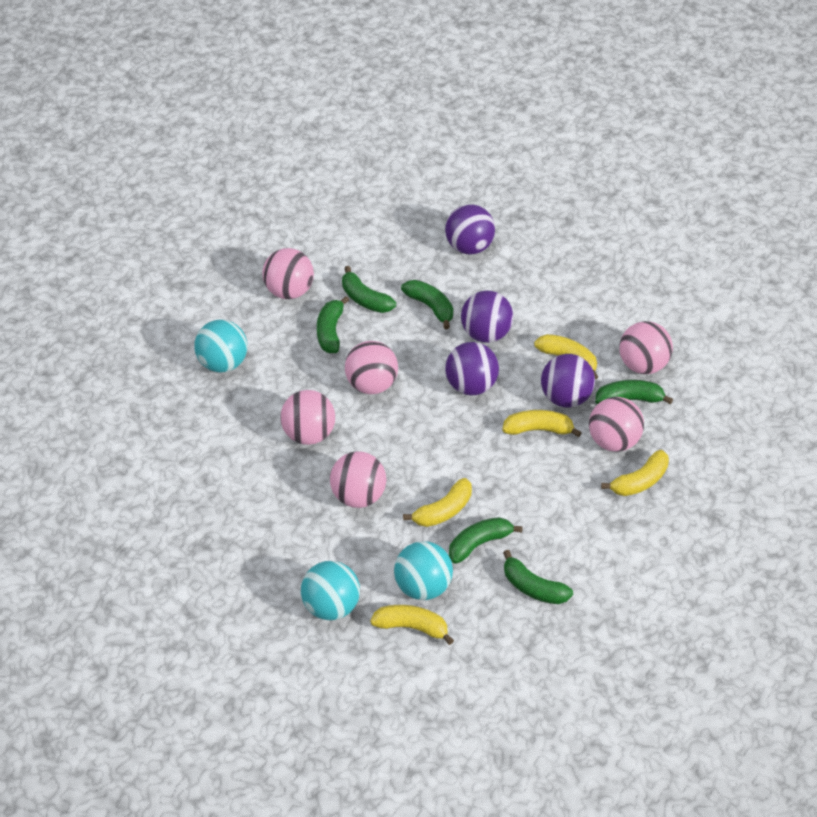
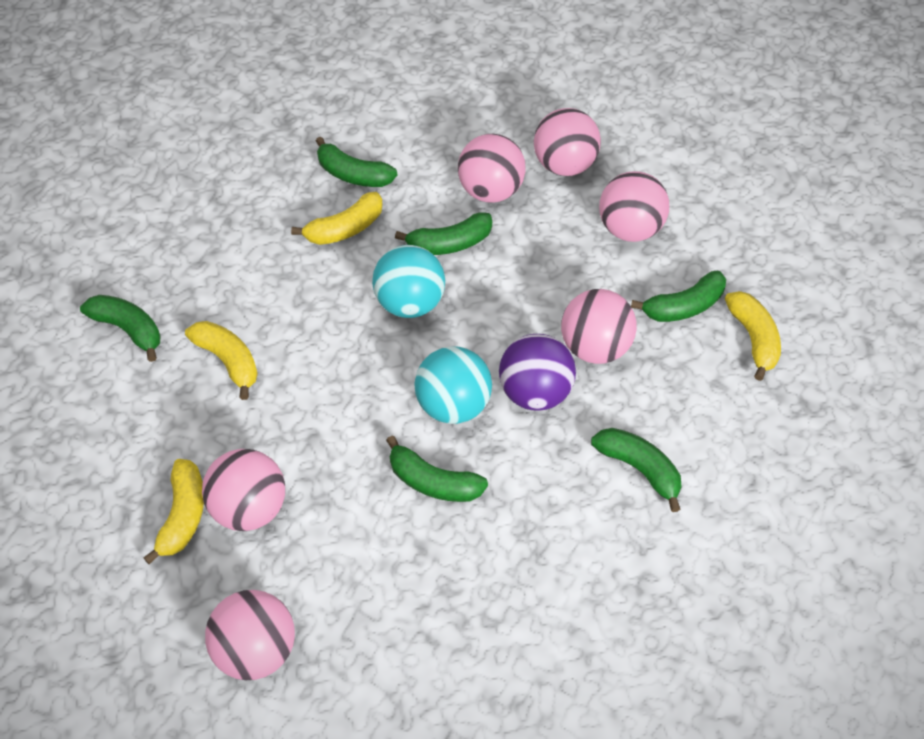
purple ball: 4 -> 1
turquoise ball: 3 -> 2
yellow banana: 5 -> 4

